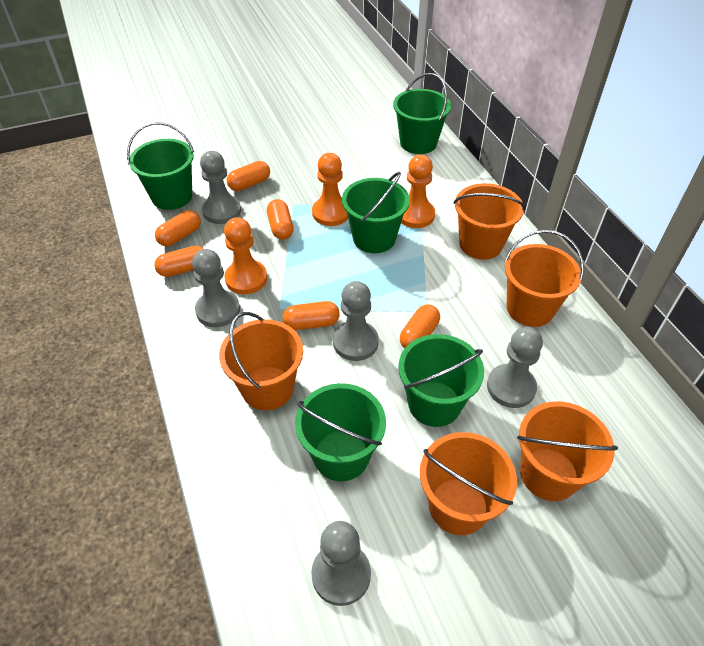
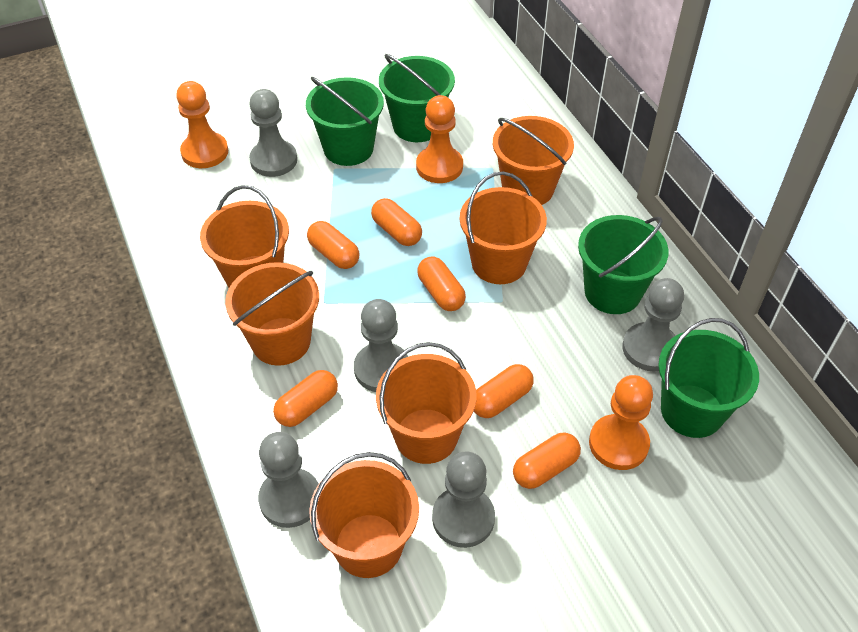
green bucket: 5 -> 4
orange bucket: 5 -> 6

